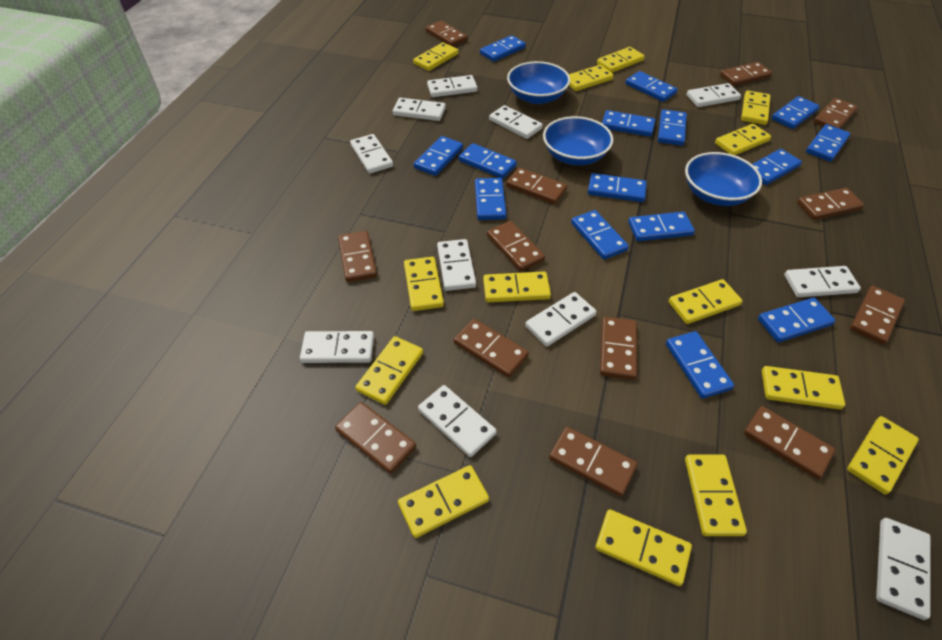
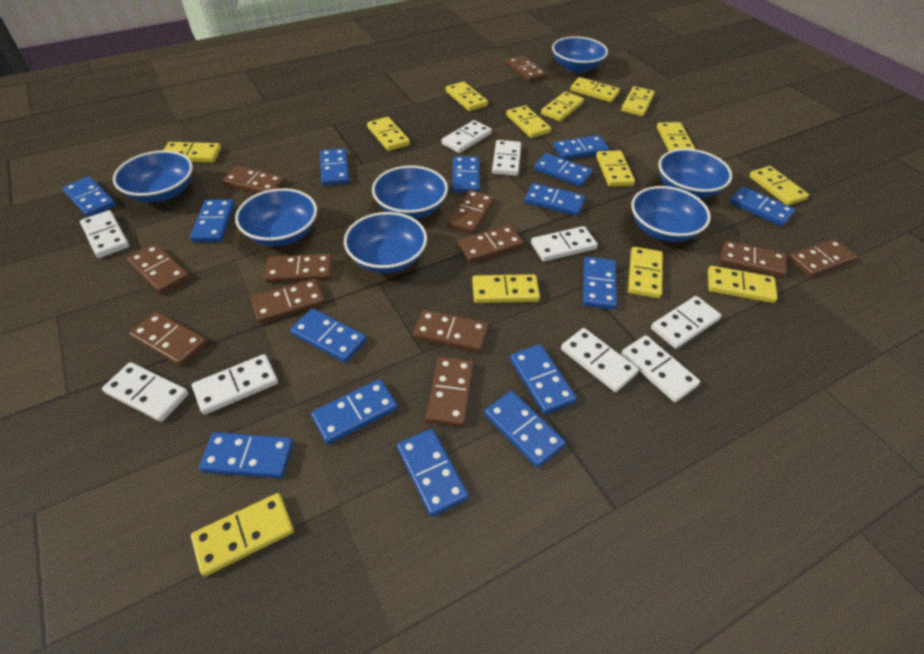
blue bowl: 3 -> 7
brown domino: 13 -> 12
white domino: 11 -> 9

